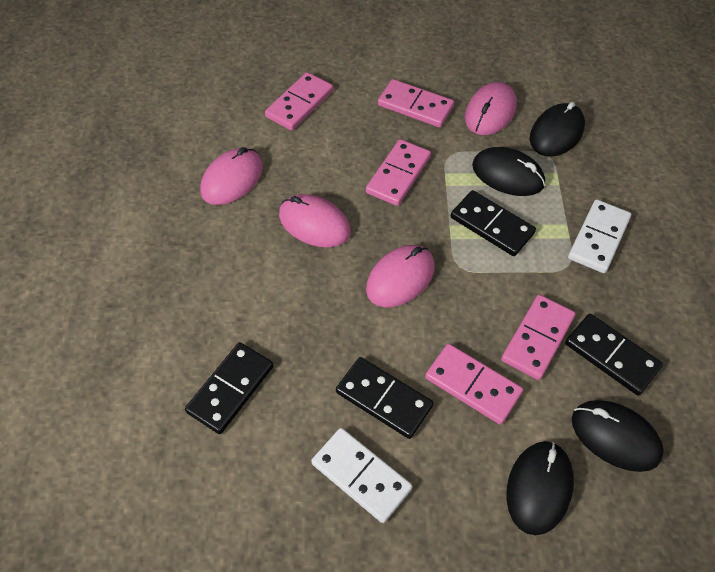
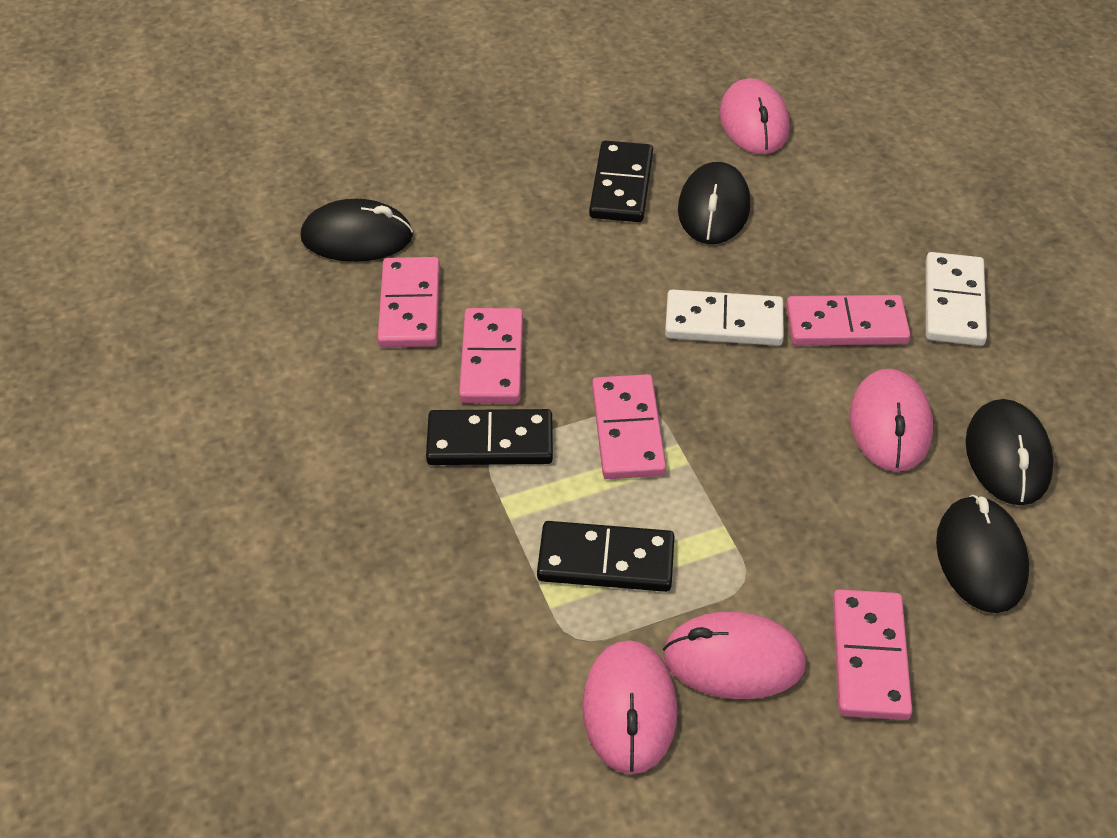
black domino: 4 -> 3

